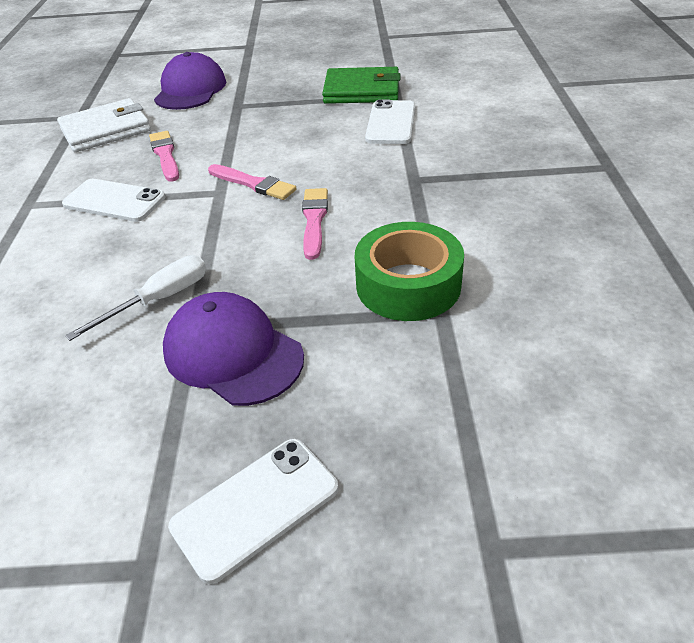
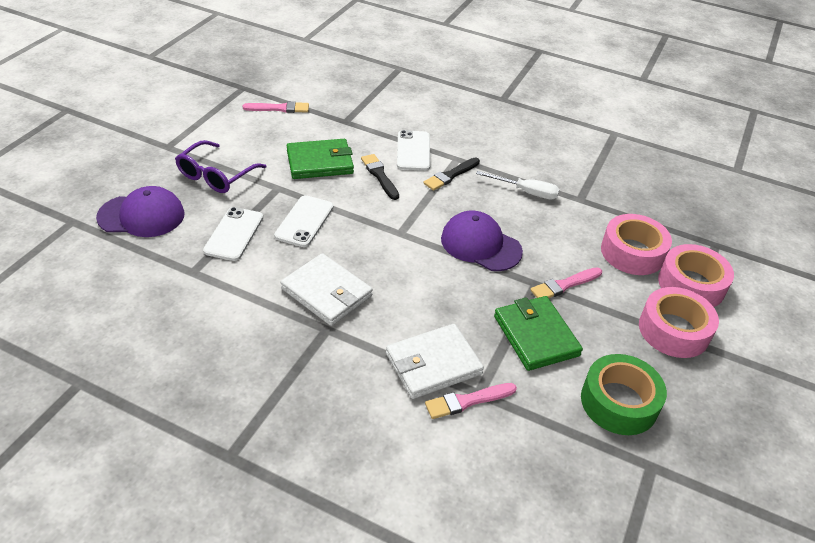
black brush: 0 -> 2
green wallet: 1 -> 2
pink tape: 0 -> 3
purple glasses: 0 -> 1
white wallet: 1 -> 2

